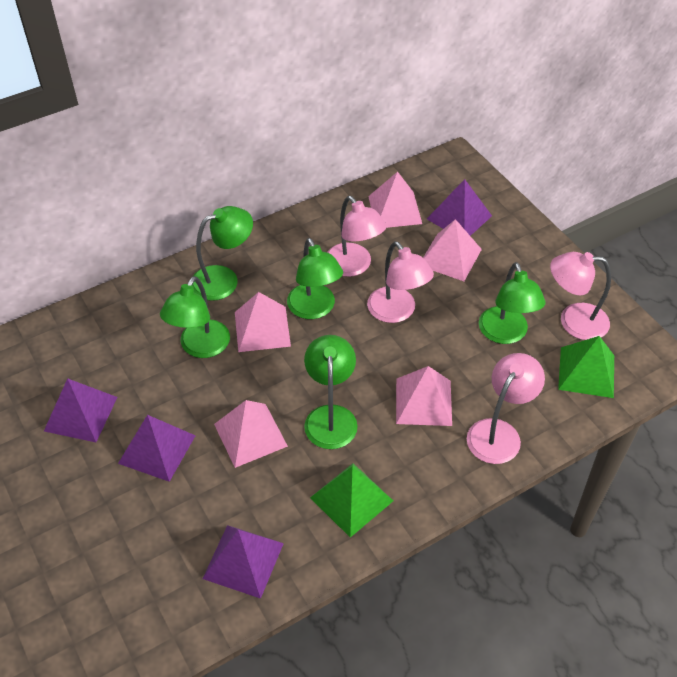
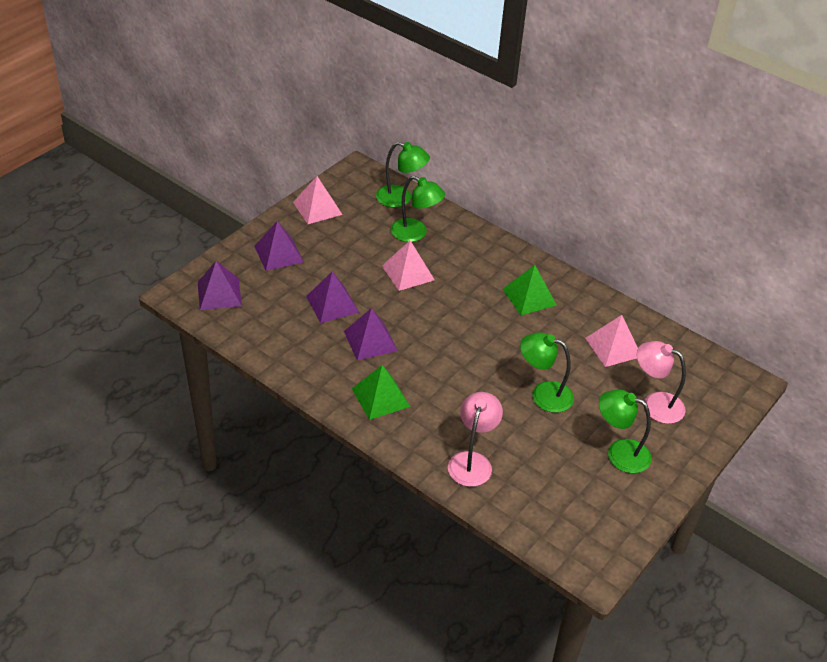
green lamp: 5 -> 4
pink lamp: 4 -> 2
pink pyramid: 5 -> 3

